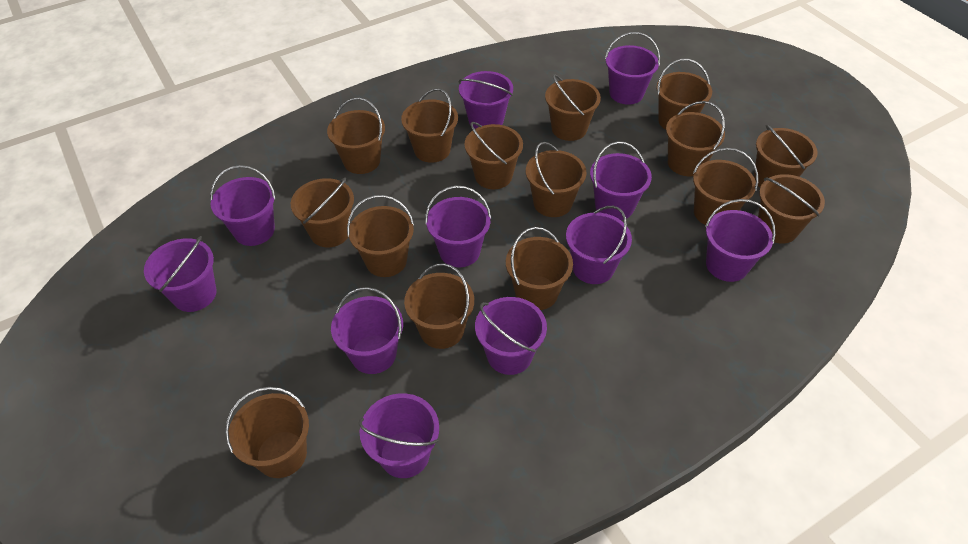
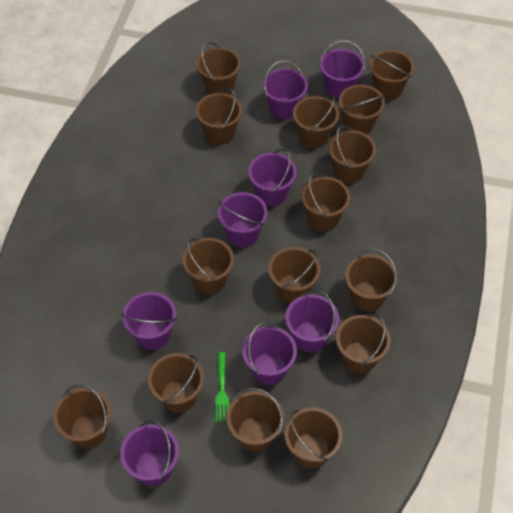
green fork: 0 -> 1
purple bucket: 11 -> 8

